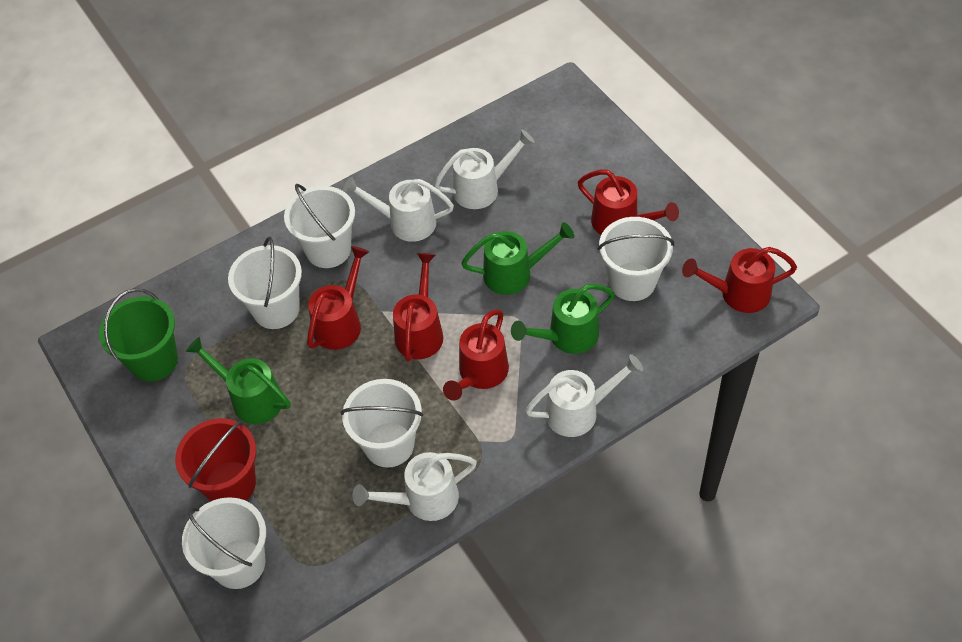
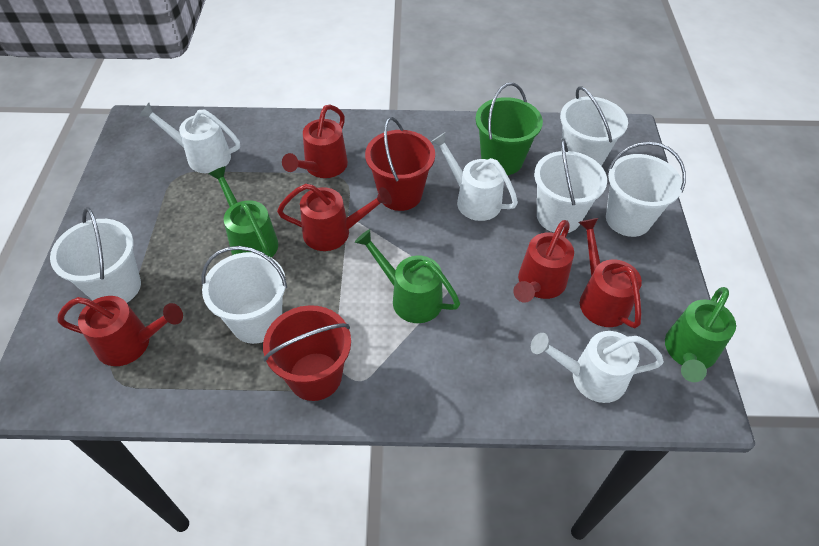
red bucket: 1 -> 2
white watering can: 4 -> 3

